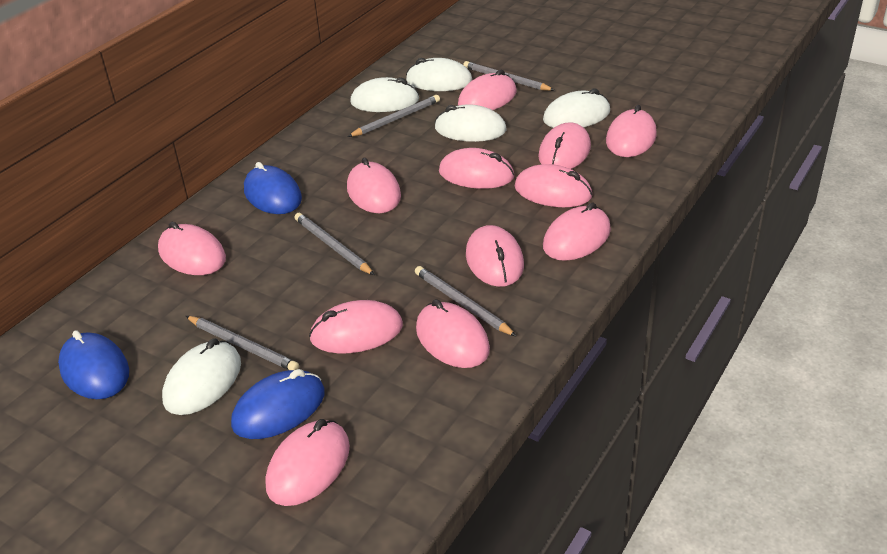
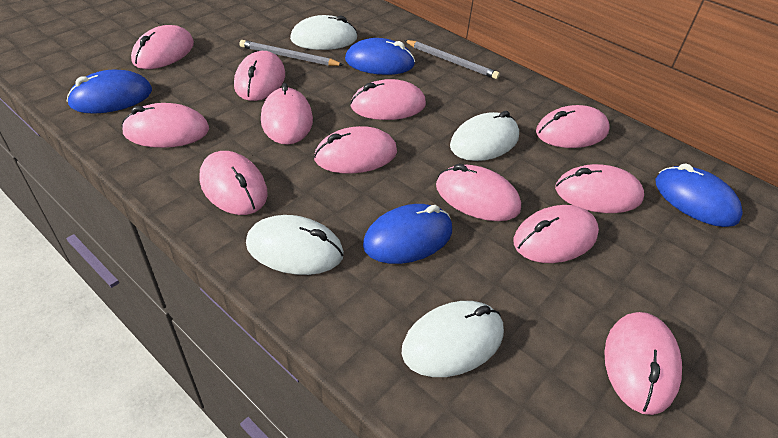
blue mouse: 3 -> 4
grey pencil: 5 -> 2
white mouse: 5 -> 4

